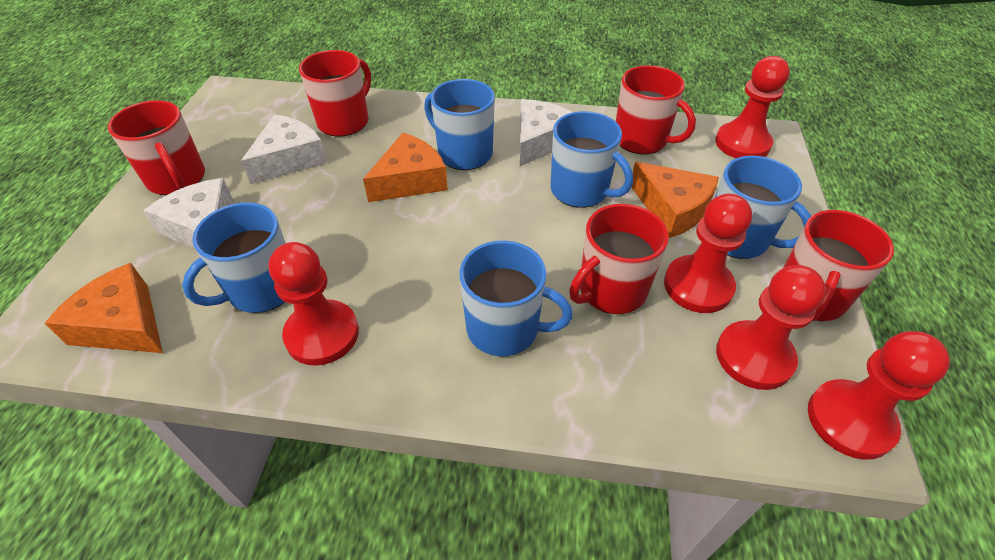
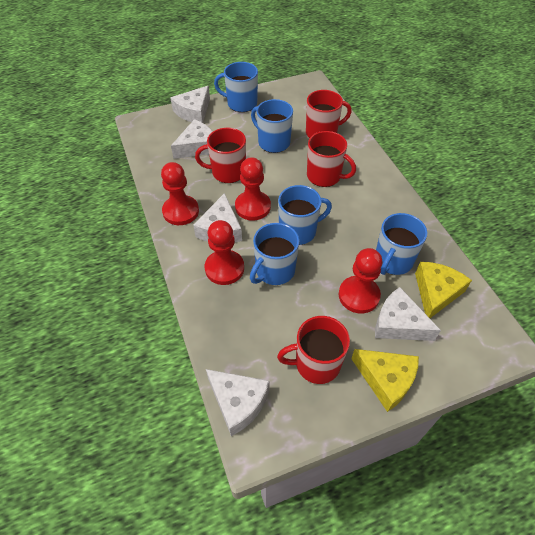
orange cheese: 3 -> 0
red mug: 5 -> 4
red pawn: 5 -> 4
white cheese: 3 -> 5
yellow cheese: 0 -> 2

